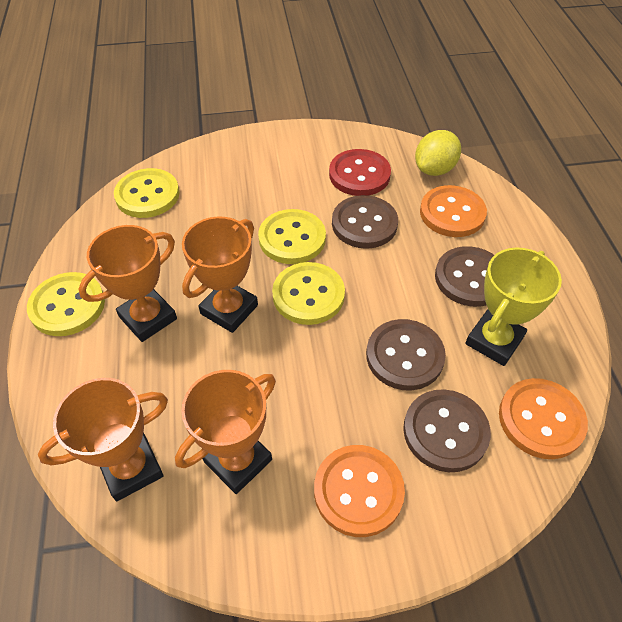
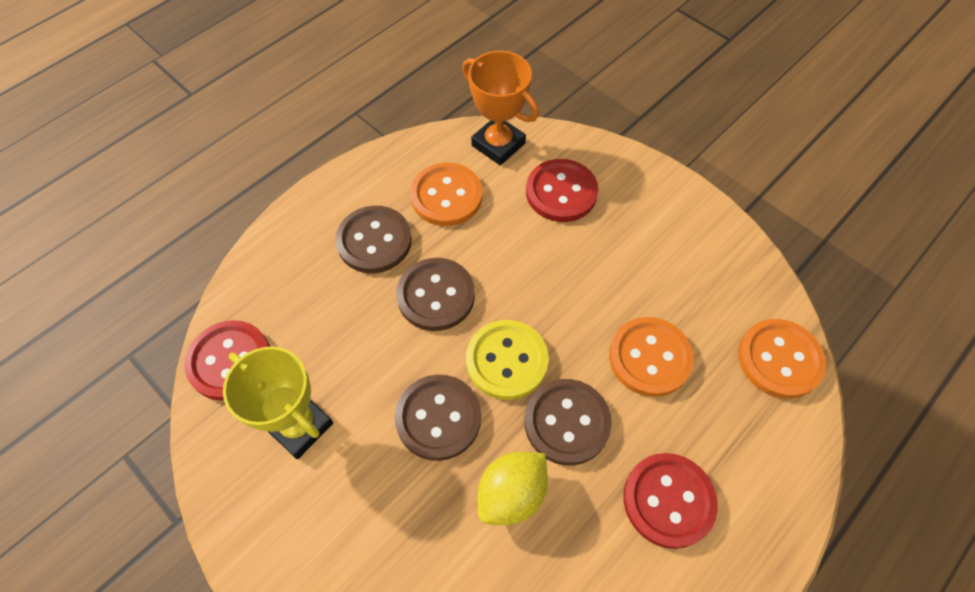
orange trophy: 4 -> 1
red button: 1 -> 3
yellow button: 4 -> 1

